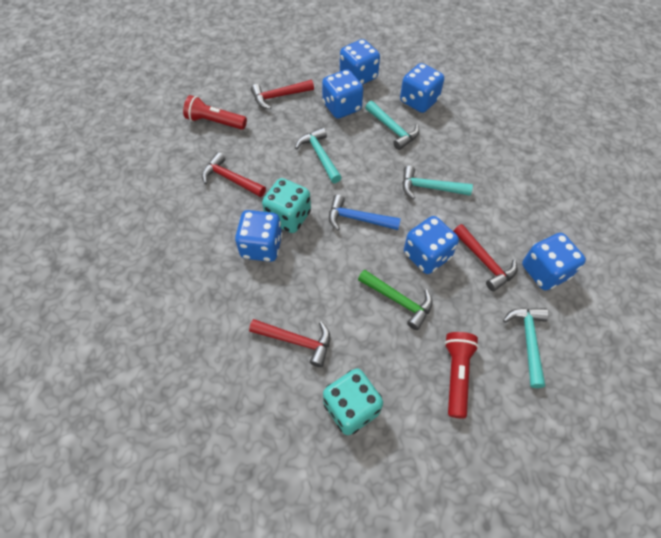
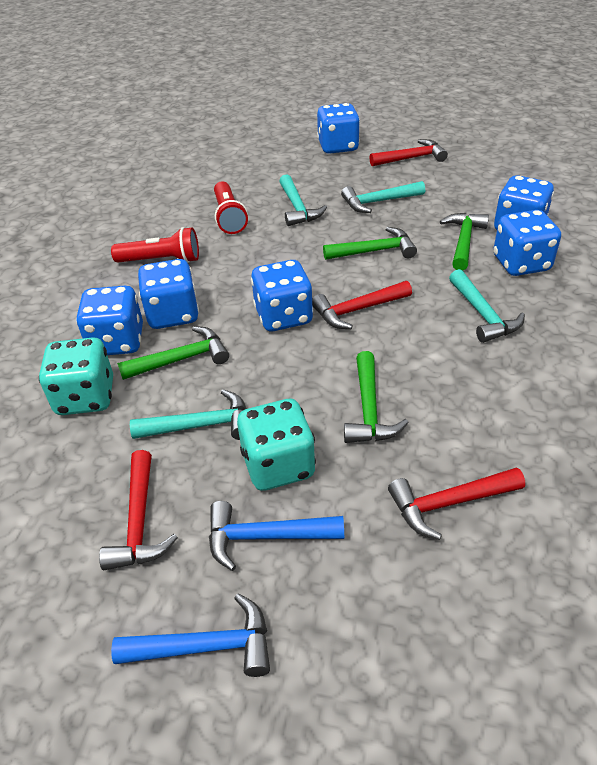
blue hammer: 1 -> 2
green hammer: 1 -> 4

